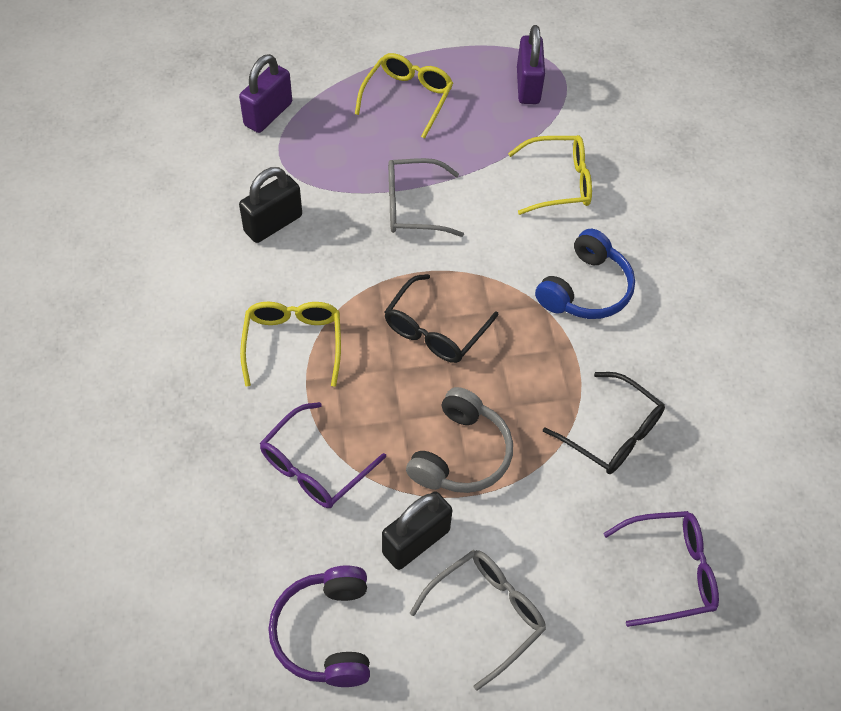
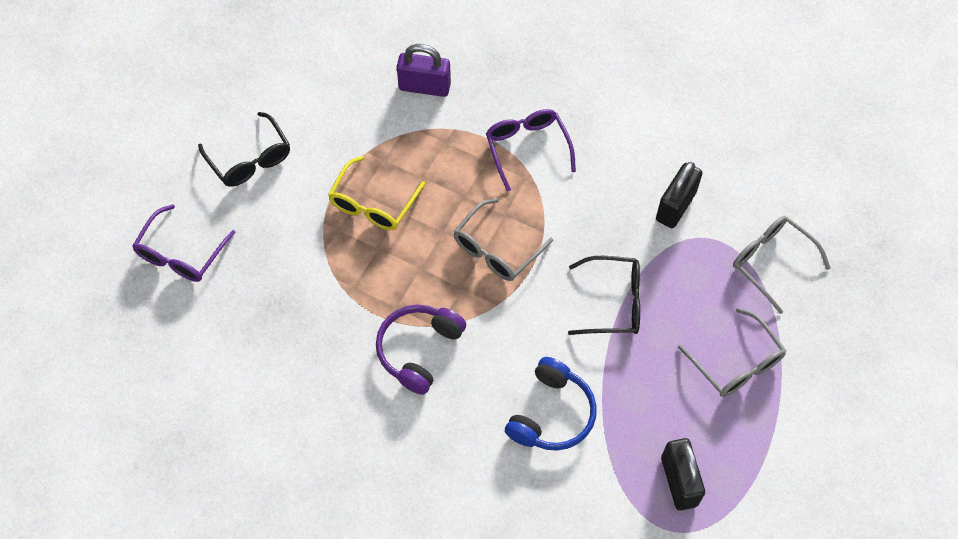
grey glasses: 2 -> 3
grey headphones: 1 -> 0
purple padlock: 2 -> 1
yellow glasses: 3 -> 1

